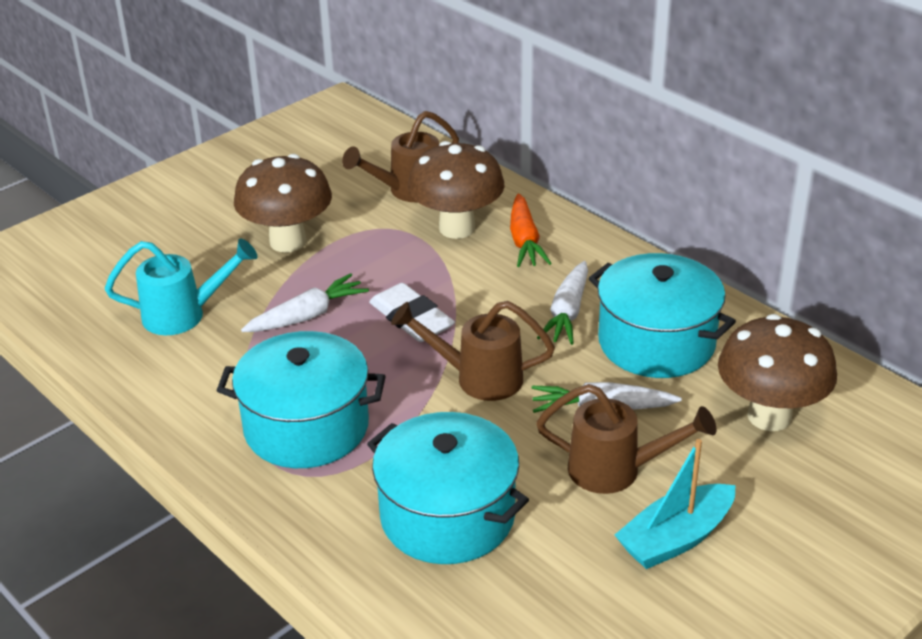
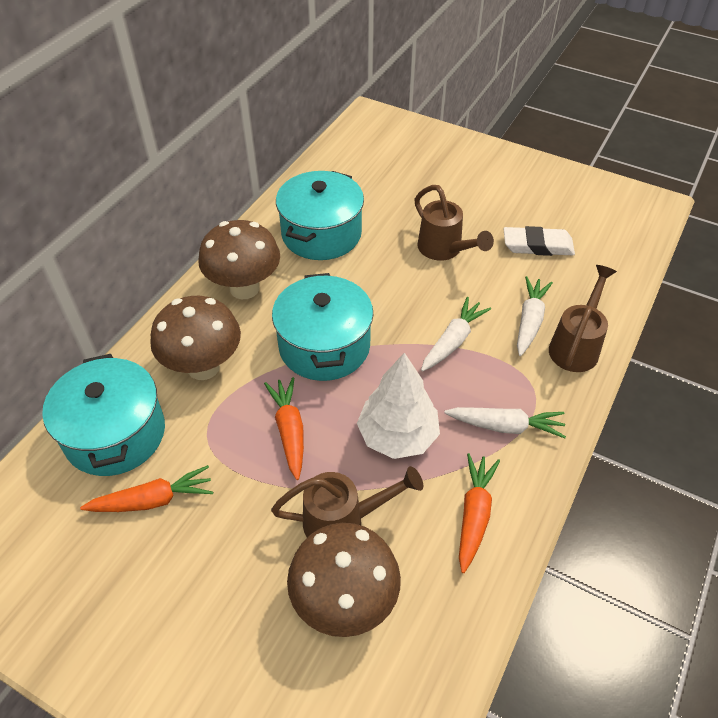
orange carrot: 1 -> 3
turquoise boat: 1 -> 0
turquoise watering can: 1 -> 0
white tree: 0 -> 1

